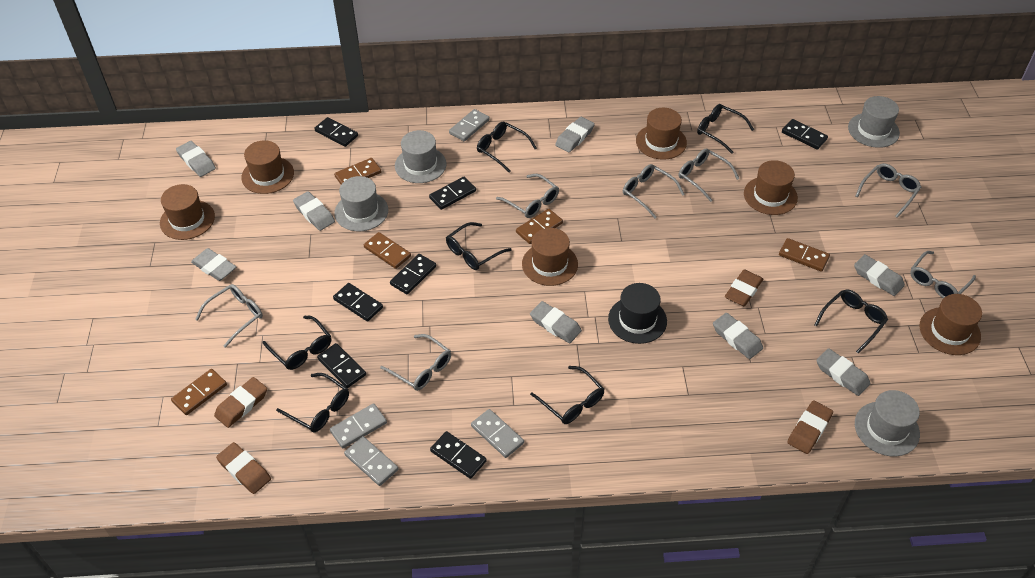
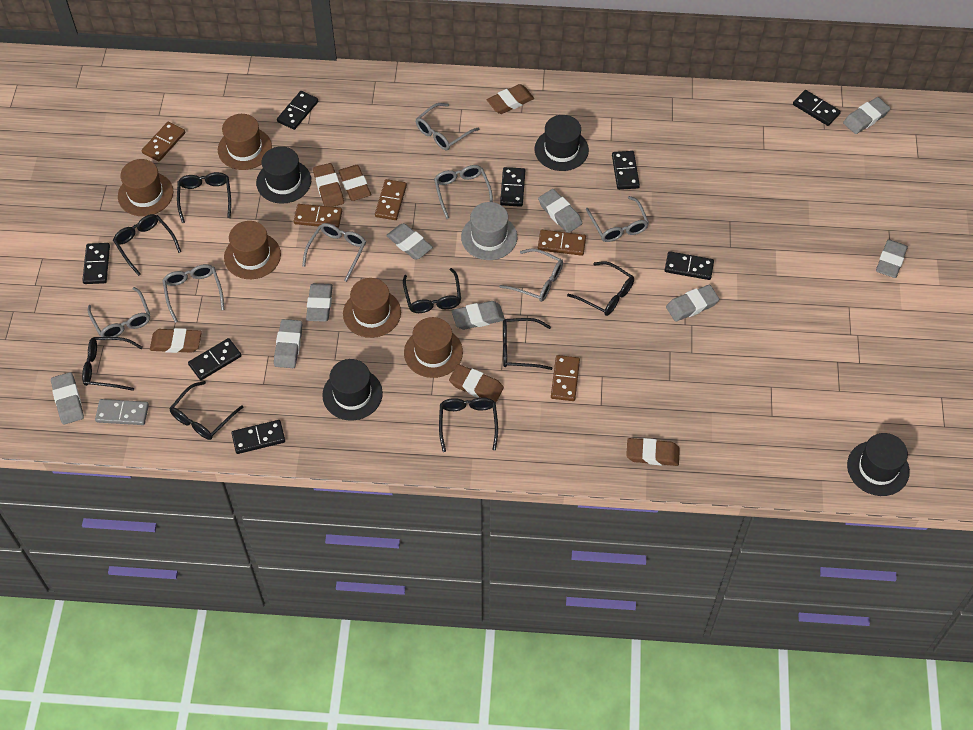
black domino: 7 -> 8
black glasses: 7 -> 8
black hat: 1 -> 4
brown eraser: 4 -> 6
brown hat: 6 -> 5
grey domino: 4 -> 1
grey eraser: 8 -> 9
grey hat: 4 -> 1

